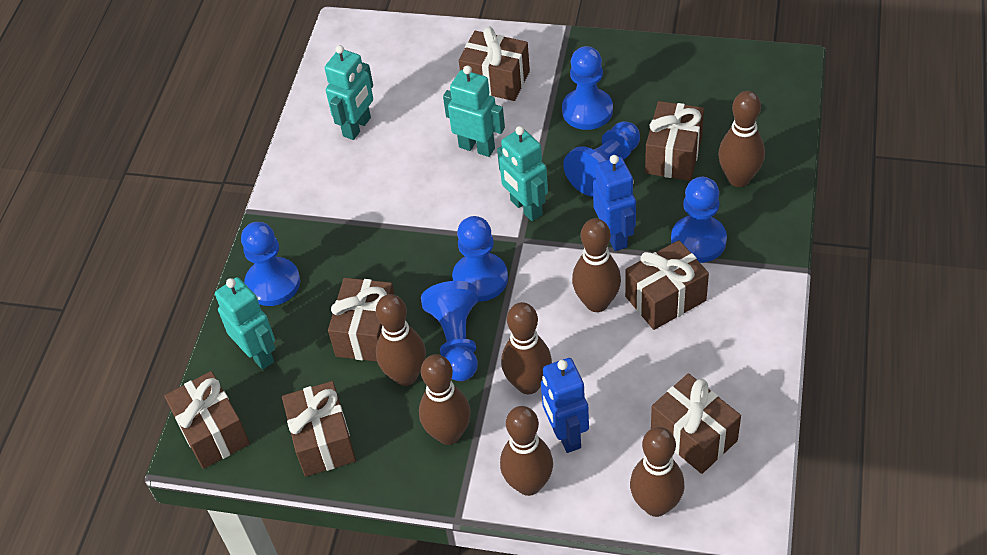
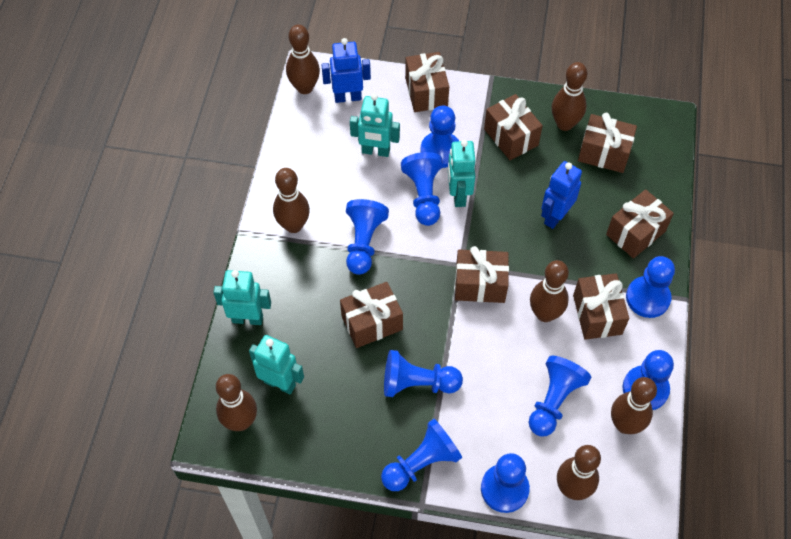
blue pawn: 6 -> 9

